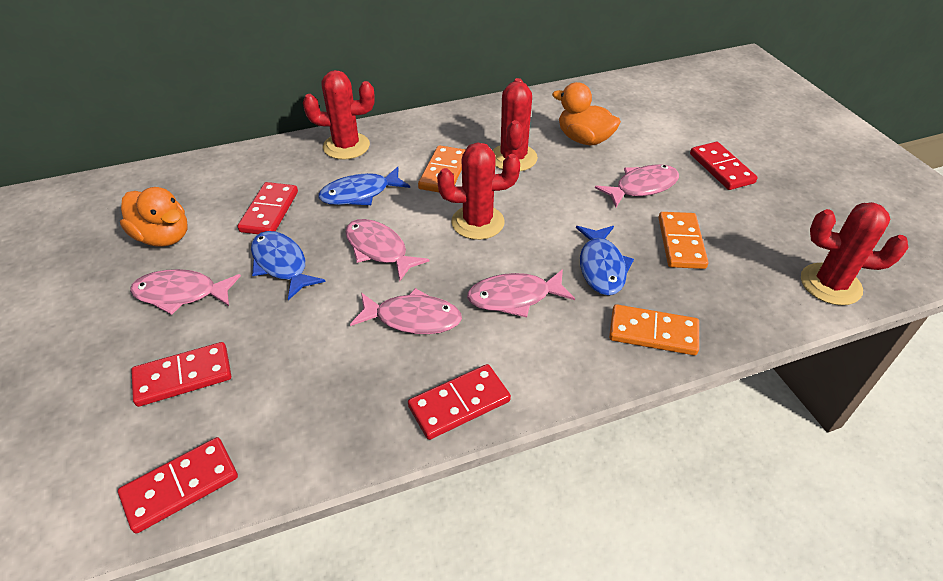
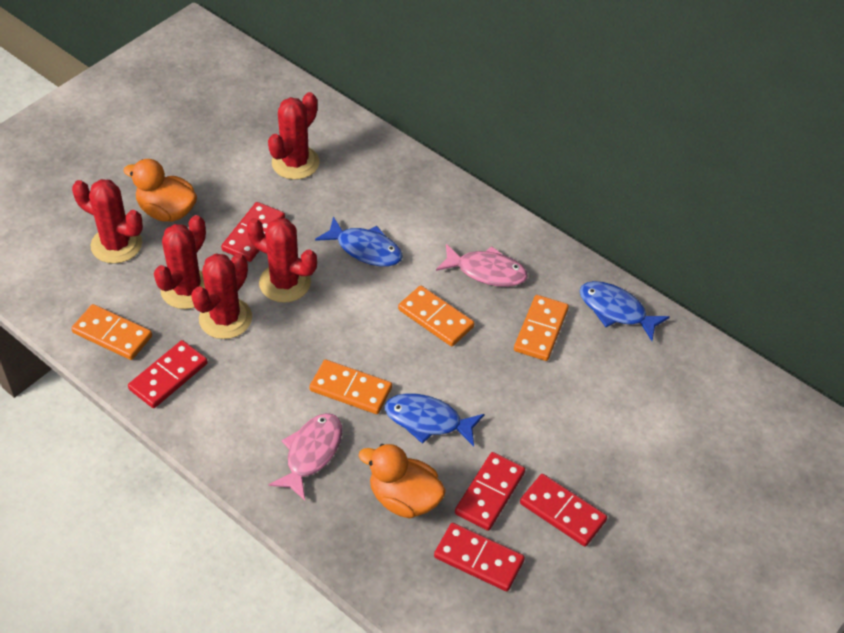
orange domino: 3 -> 4
pink fish: 5 -> 2
red cactus: 4 -> 5

